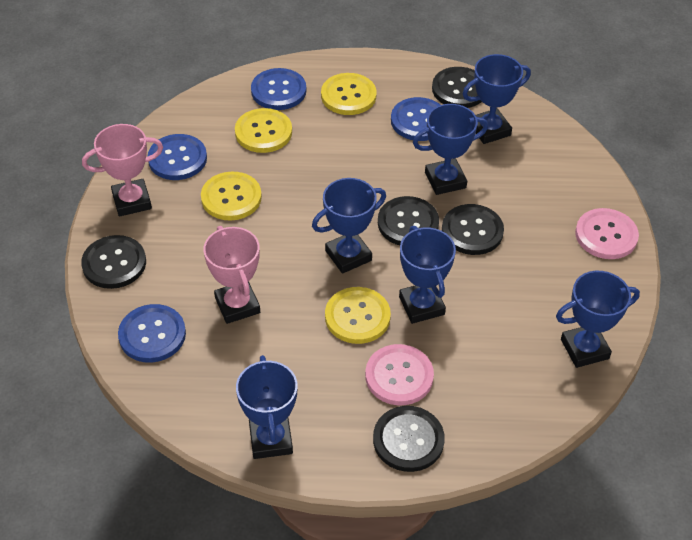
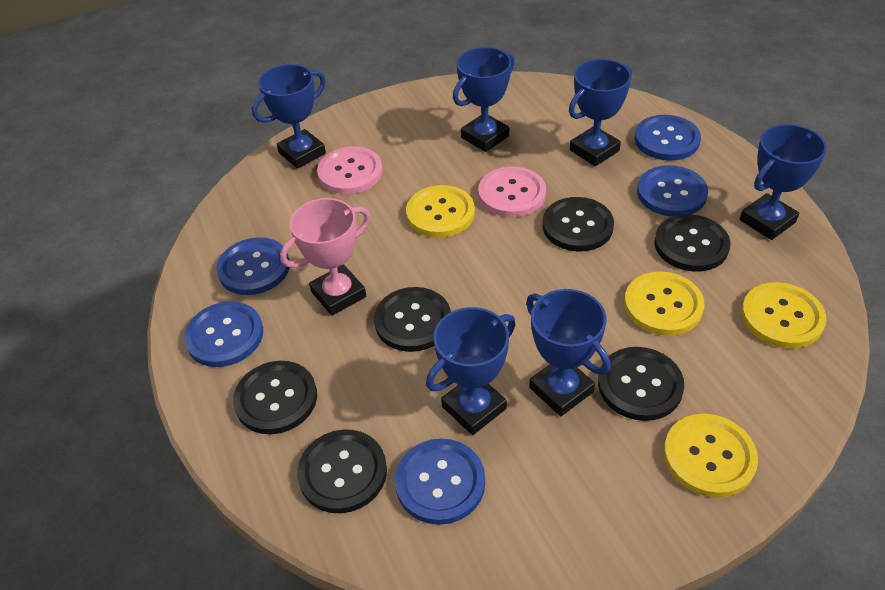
black button: 5 -> 6
blue button: 4 -> 5
pink trophy: 2 -> 1

